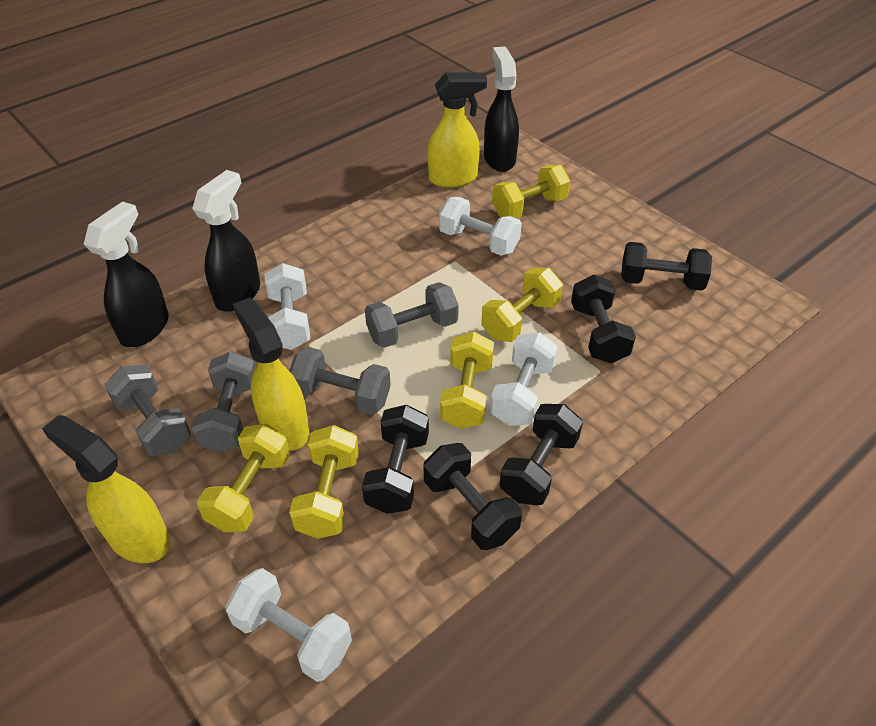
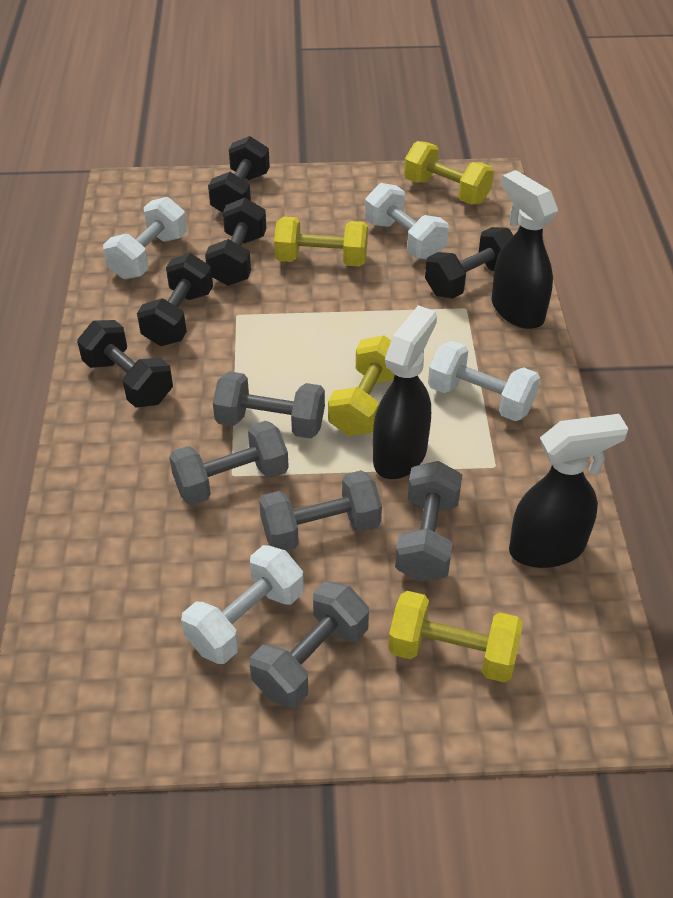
grey dumbbell: 4 -> 5
yellow dumbbell: 5 -> 4
yellow spray bottle: 3 -> 0

